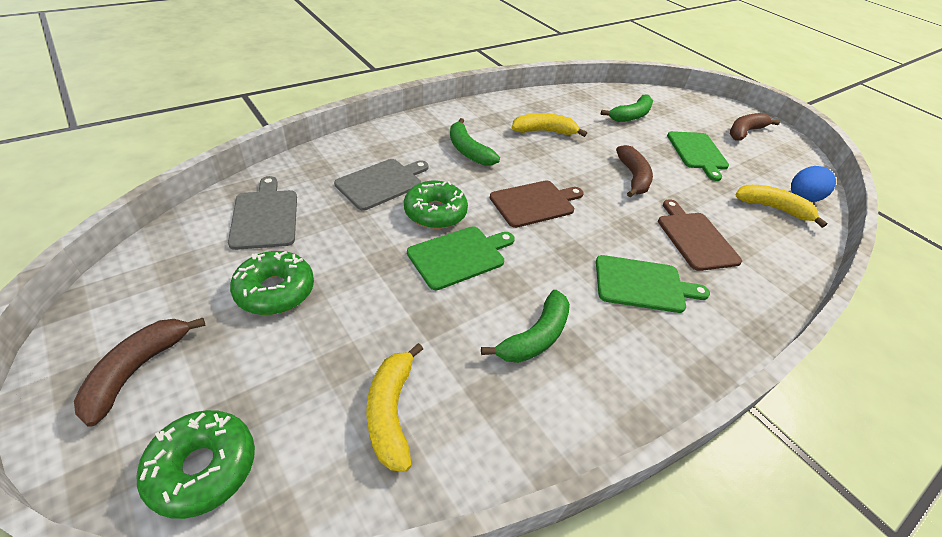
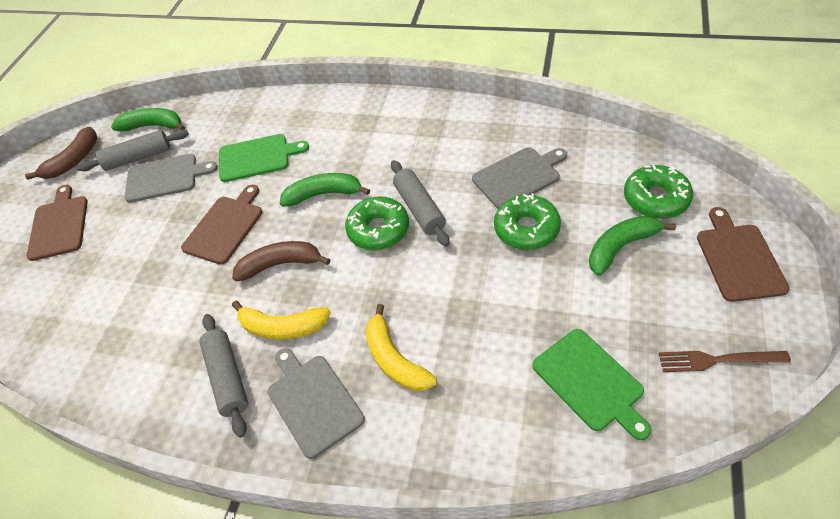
blue egg: 1 -> 0
brown banana: 3 -> 2
brown cutting board: 2 -> 3
brown fork: 0 -> 1
green cutting board: 3 -> 2
grey cutting board: 2 -> 3
grey rolling pin: 0 -> 3
yellow banana: 3 -> 2

